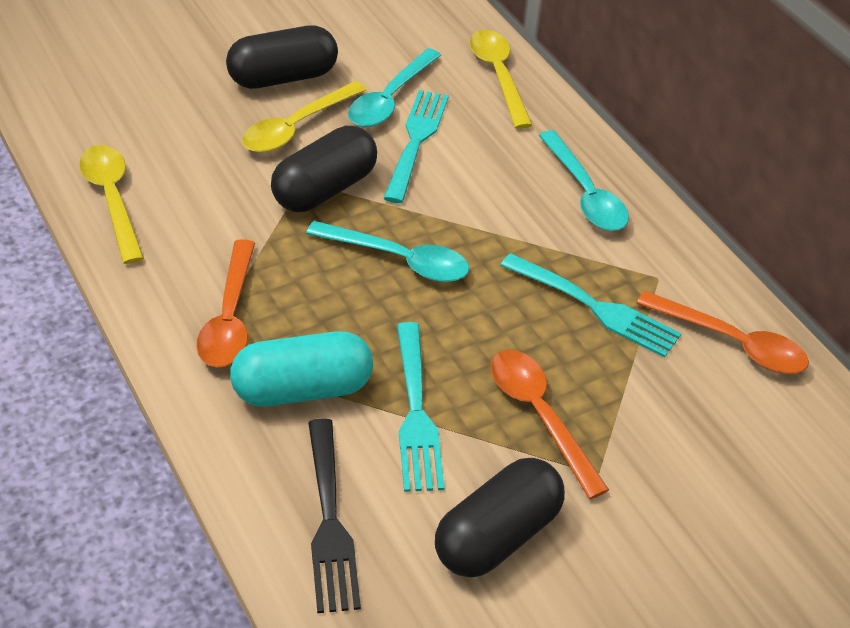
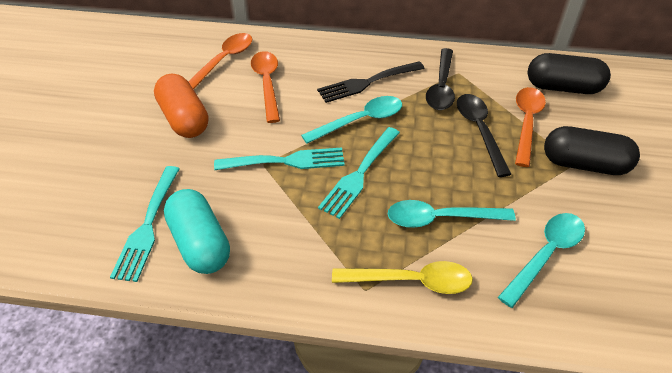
black capsule: 3 -> 2
black spoon: 0 -> 2
orange capsule: 0 -> 1
yellow spoon: 3 -> 1

